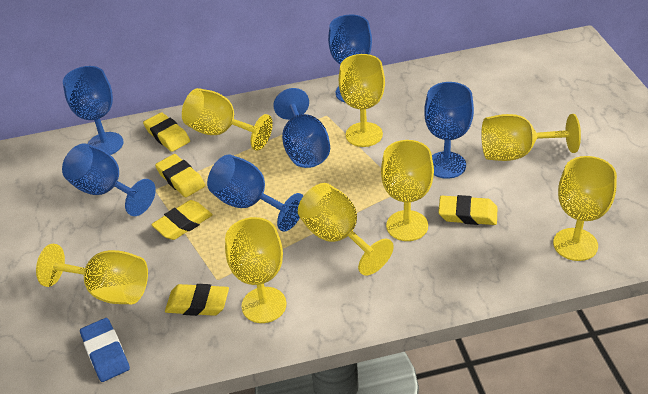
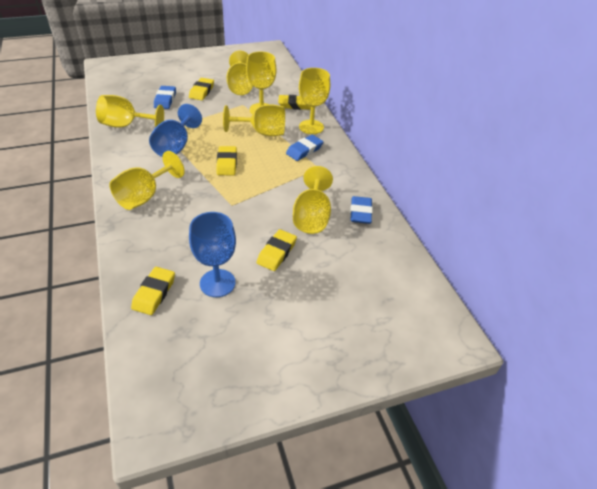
blue eraser: 1 -> 3
blue goblet: 6 -> 2
yellow goblet: 8 -> 7

